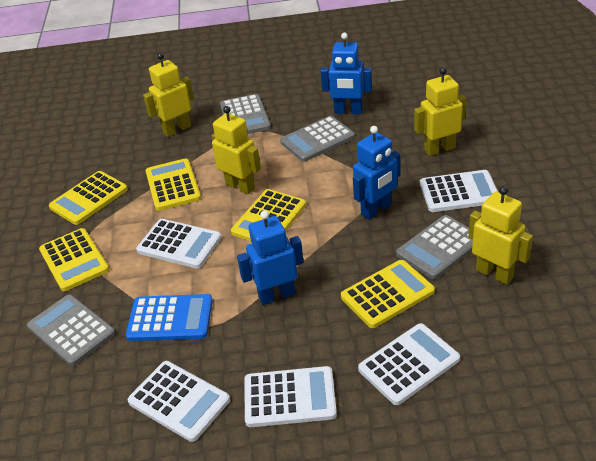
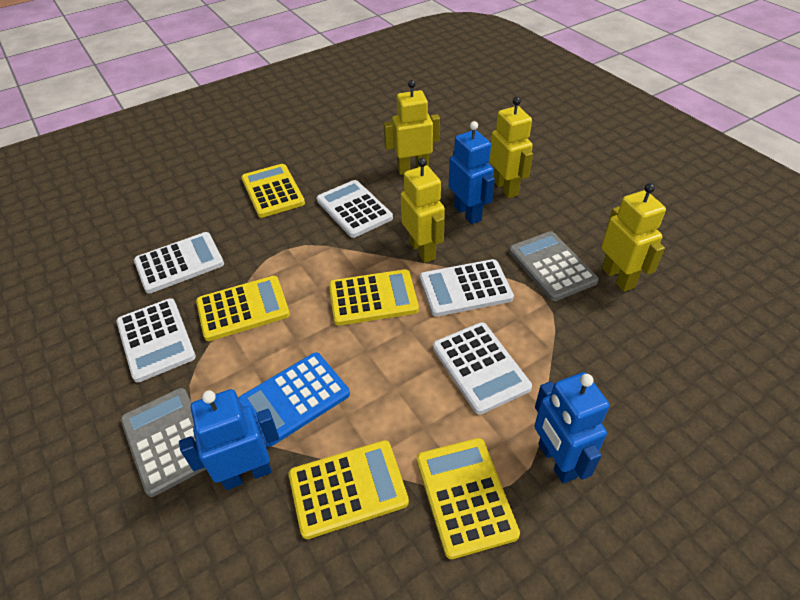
grey calculator: 4 -> 2

